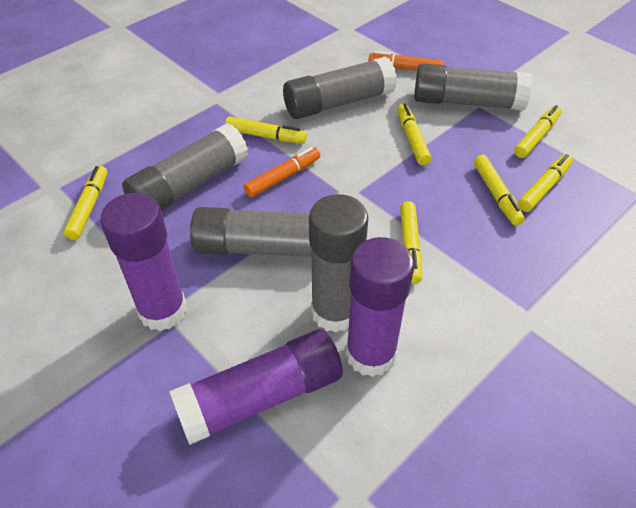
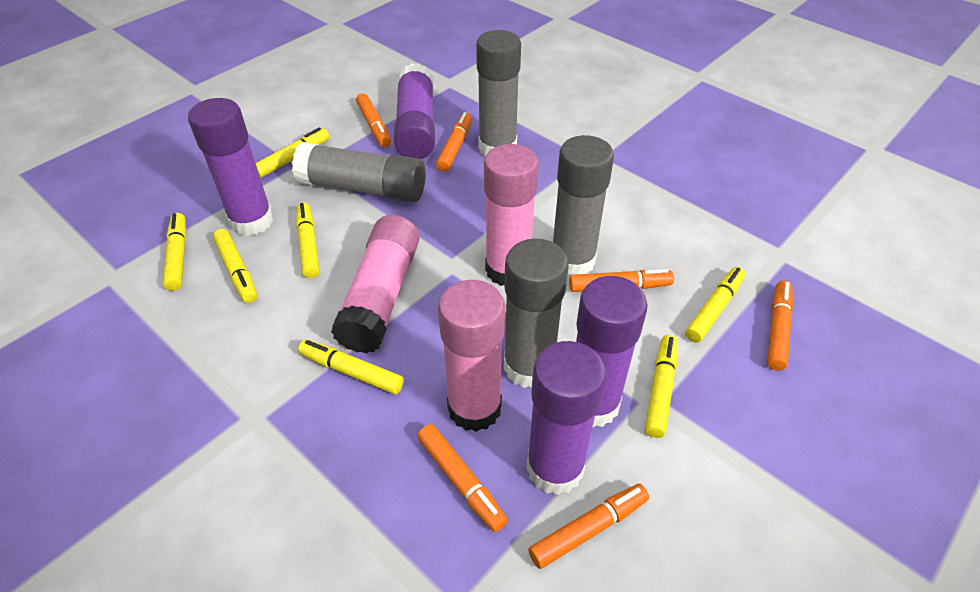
grey glue stick: 5 -> 4
orange marker: 2 -> 6
pink glue stick: 0 -> 3
purple glue stick: 3 -> 4

